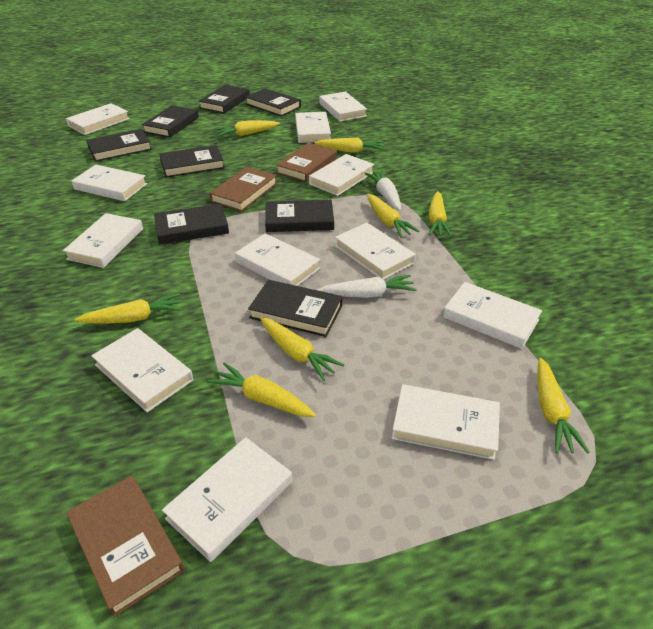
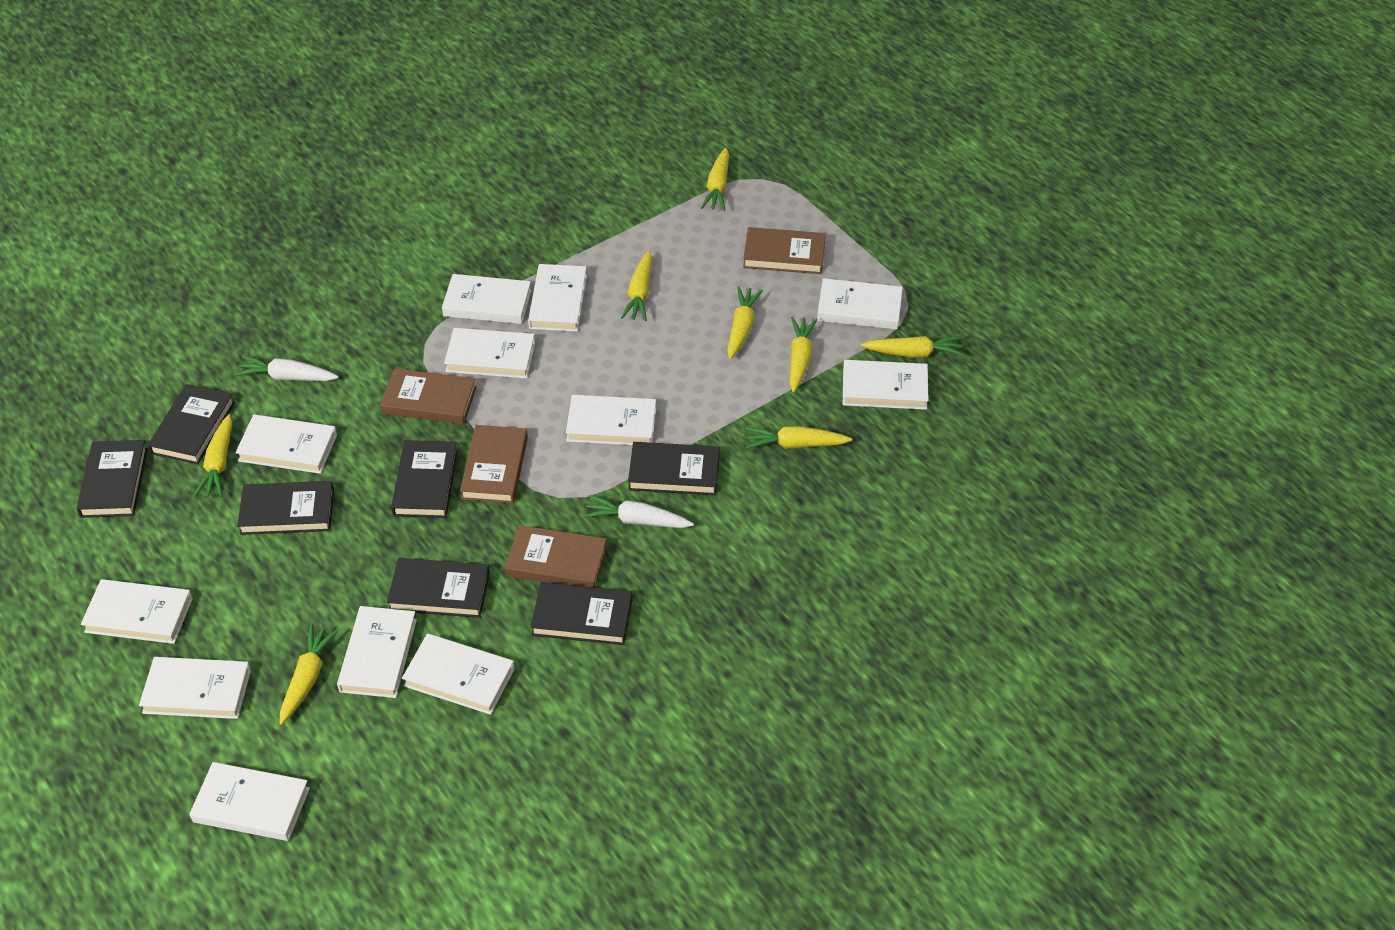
black book: 8 -> 7
brown book: 3 -> 4

